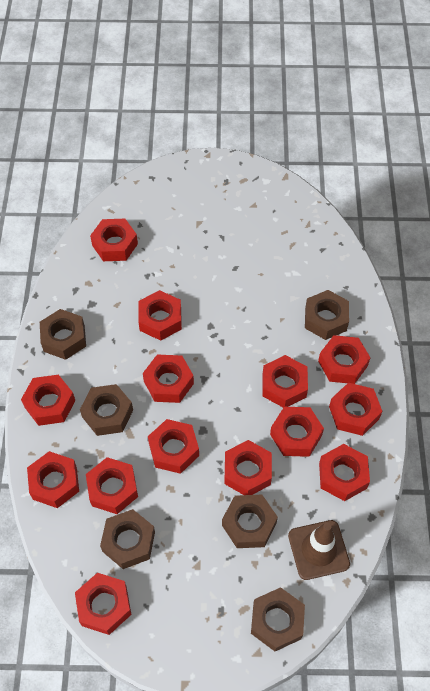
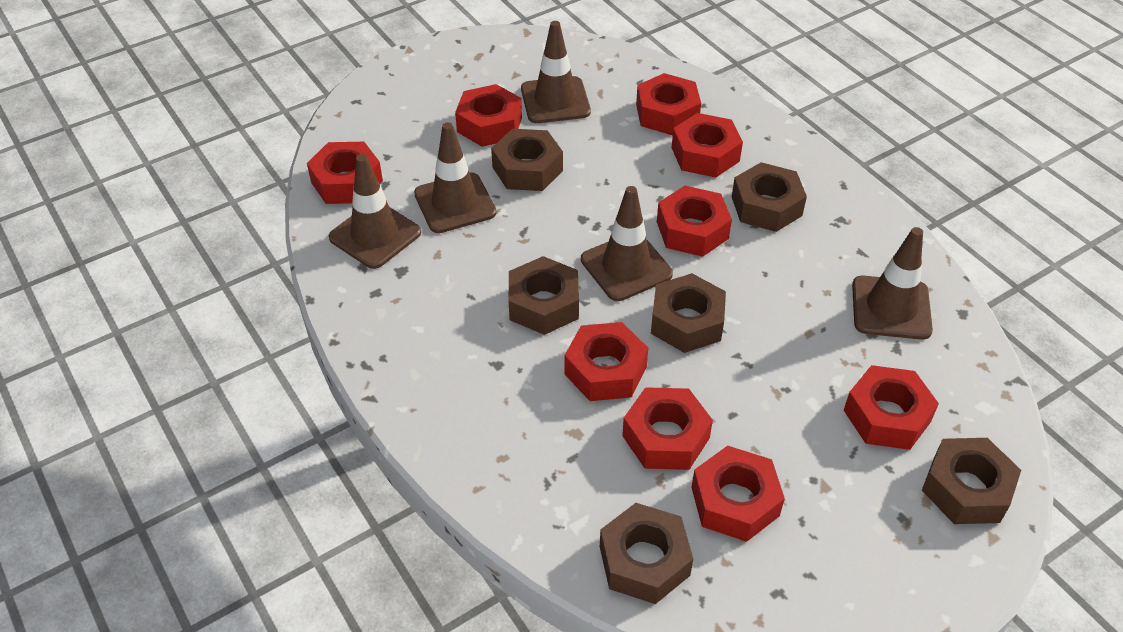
brown traffic cone: 1 -> 5
red nut: 14 -> 9

